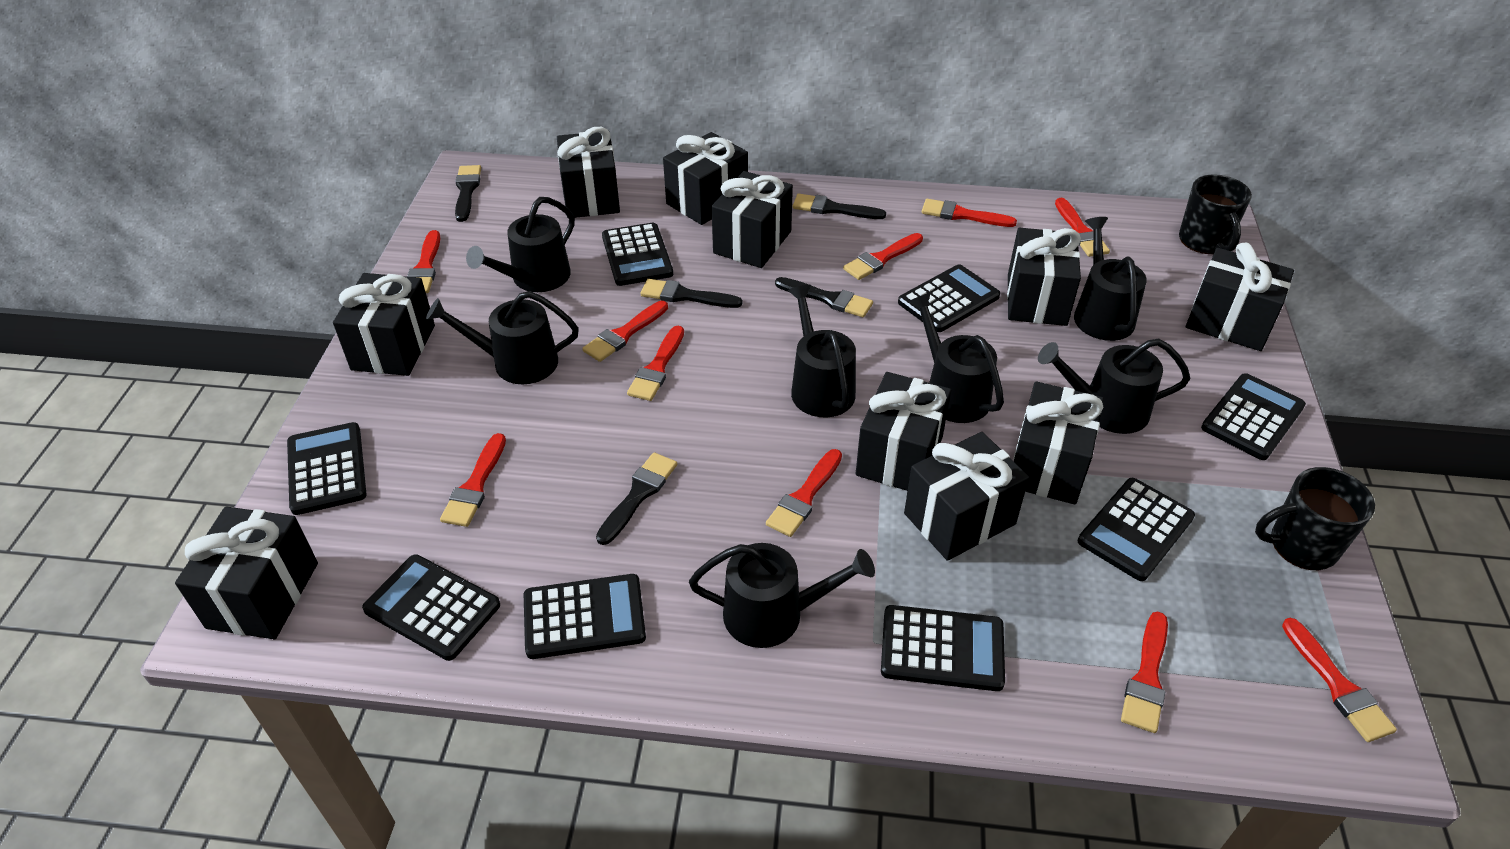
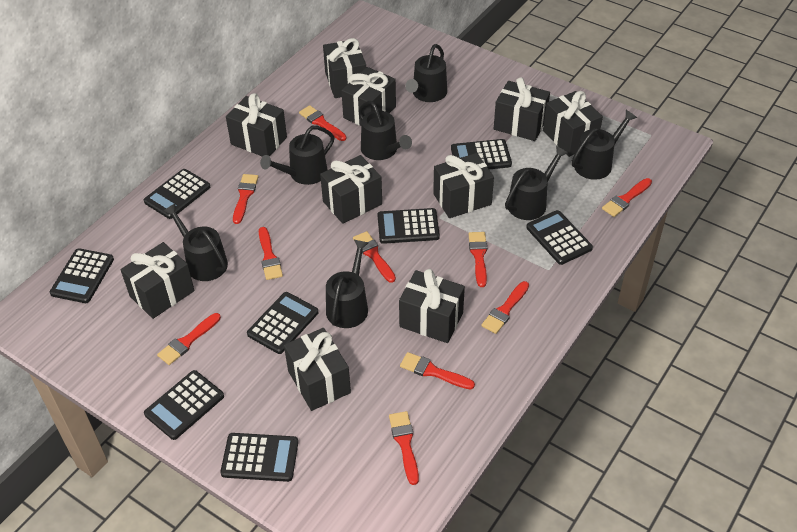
black brush: 5 -> 0
black mug: 2 -> 0

